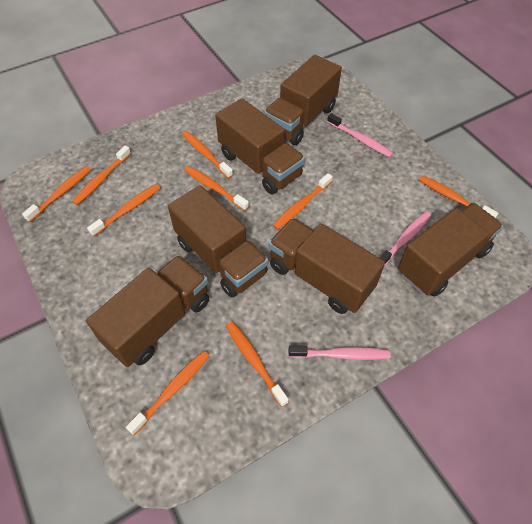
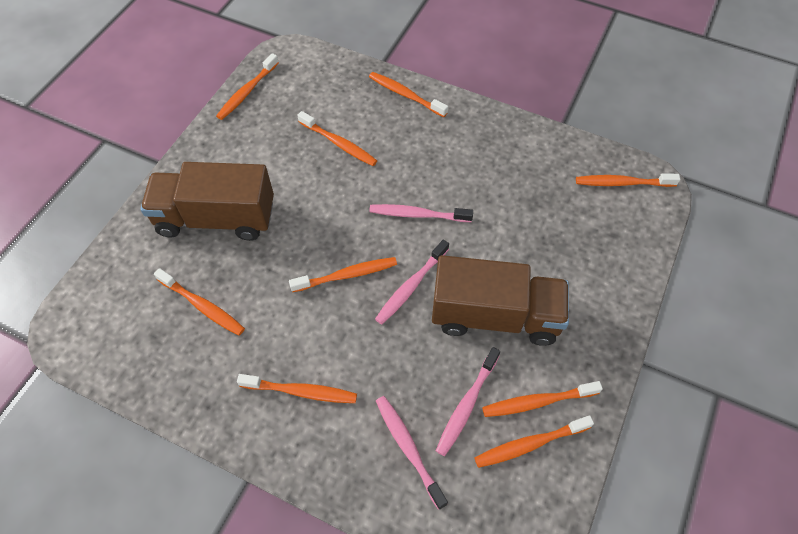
brown truck: 6 -> 2
pink toothbrush: 3 -> 4

